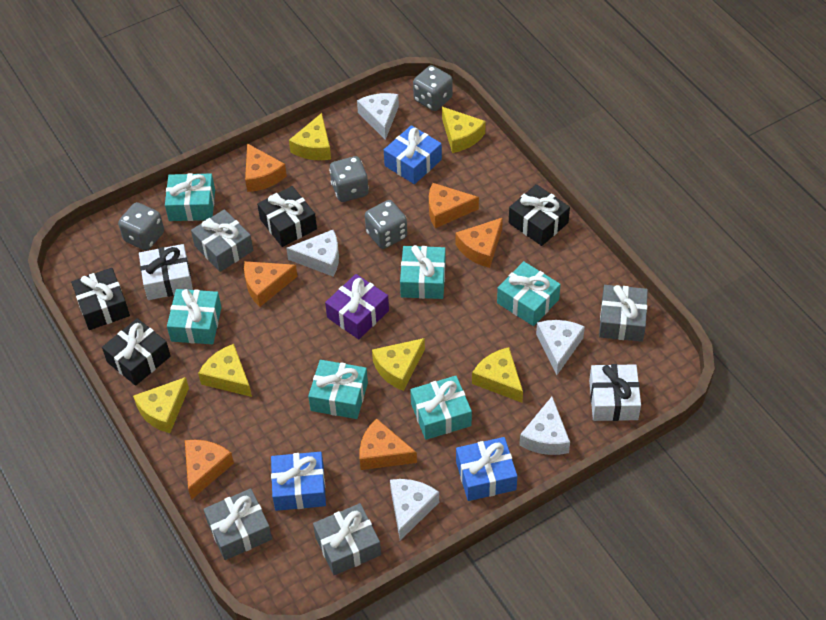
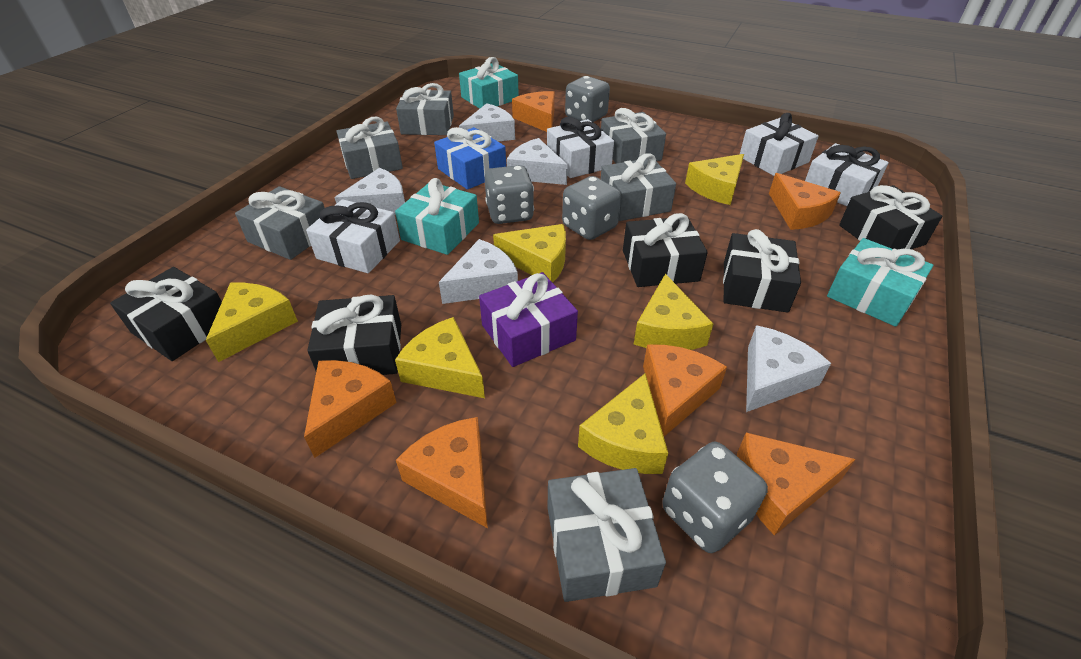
black gift: 4 -> 5
blue gift: 3 -> 1
grey gift: 4 -> 6
turquoise gift: 6 -> 3
white gift: 2 -> 4

